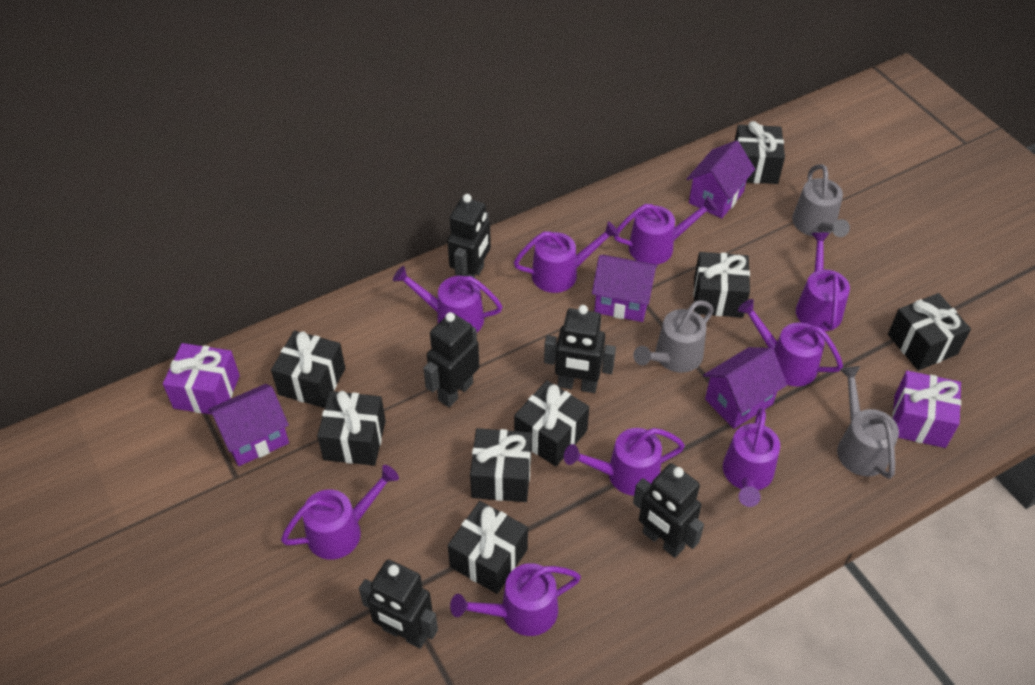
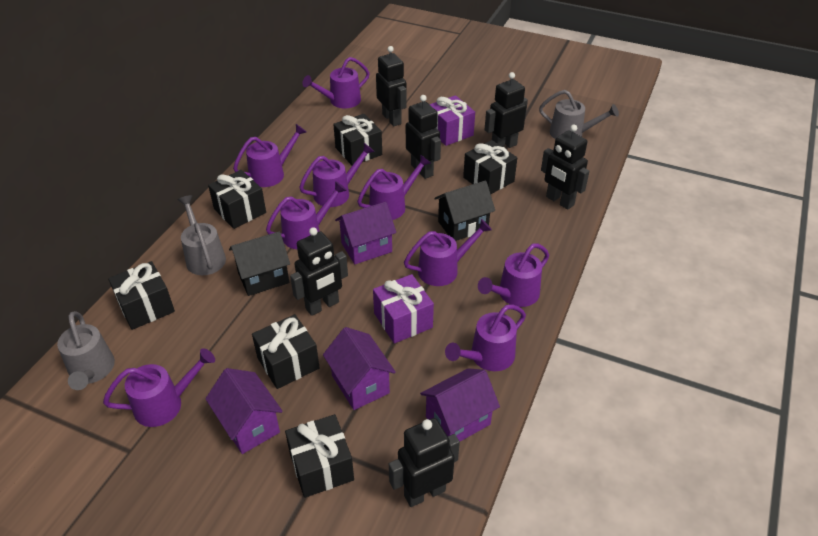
black gift: 8 -> 6
black house: 0 -> 2
black robot: 5 -> 6

